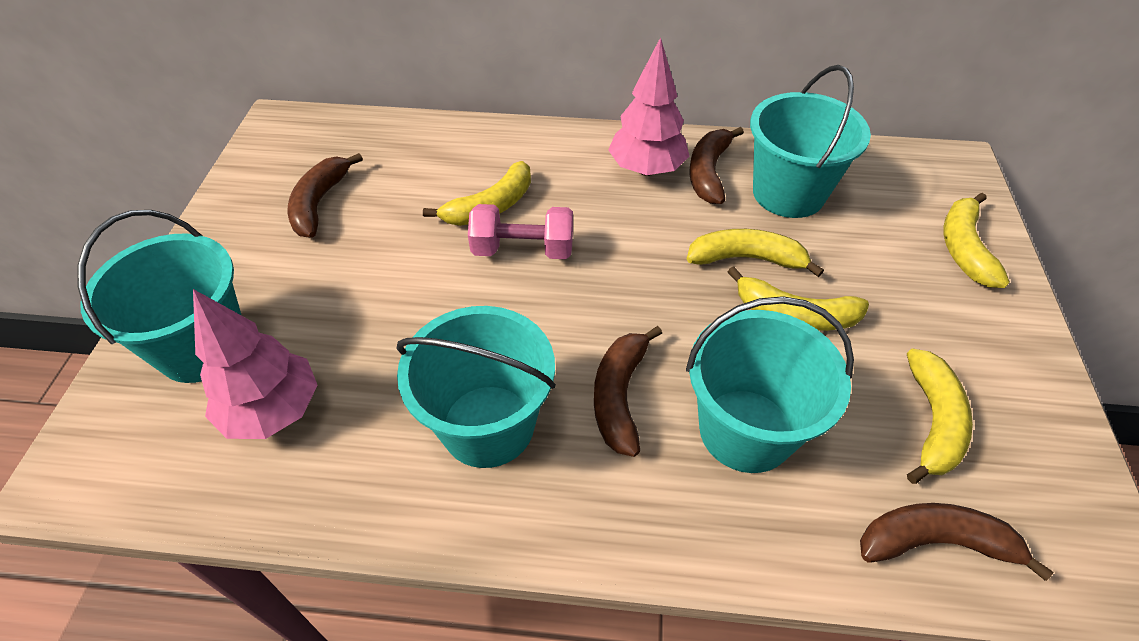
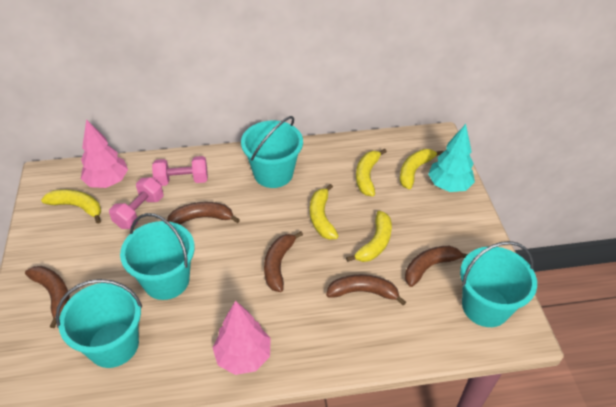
brown banana: 4 -> 5
pink dumbbell: 1 -> 2
turquoise tree: 0 -> 1

